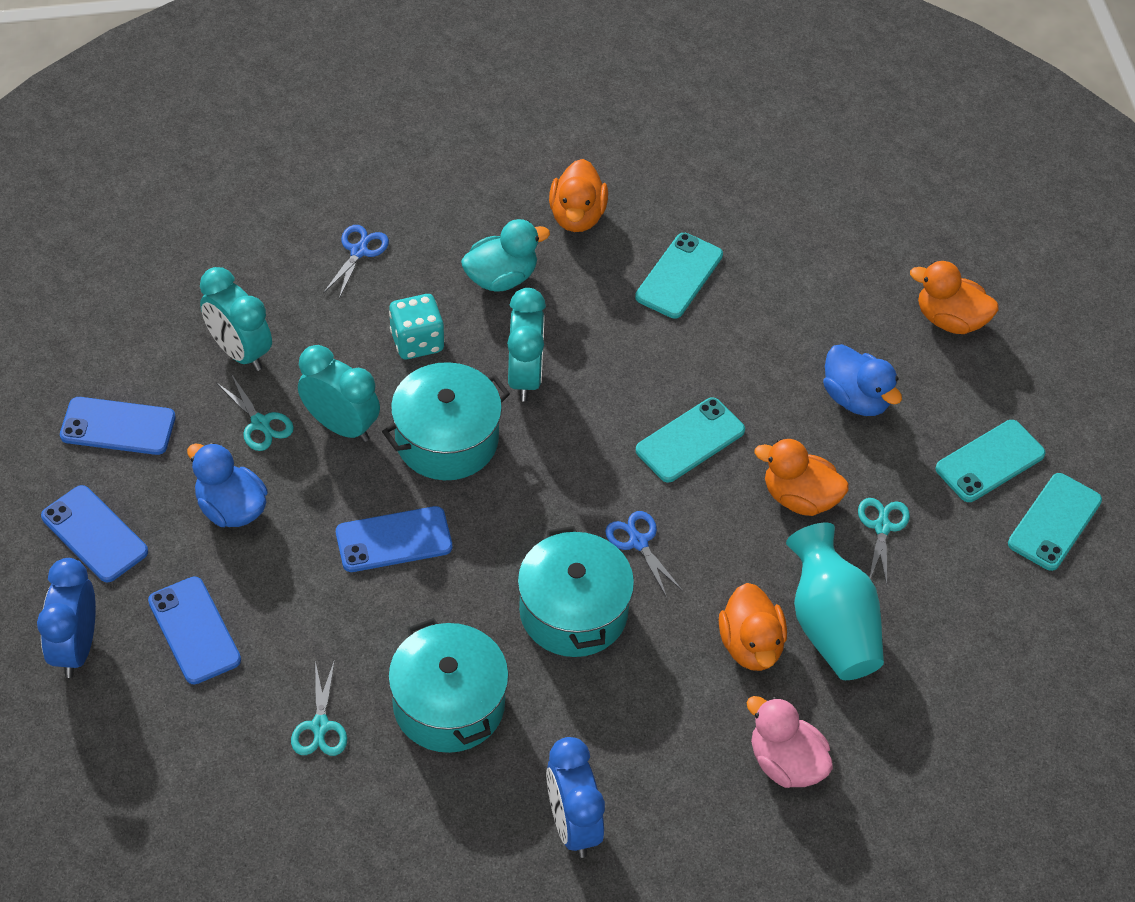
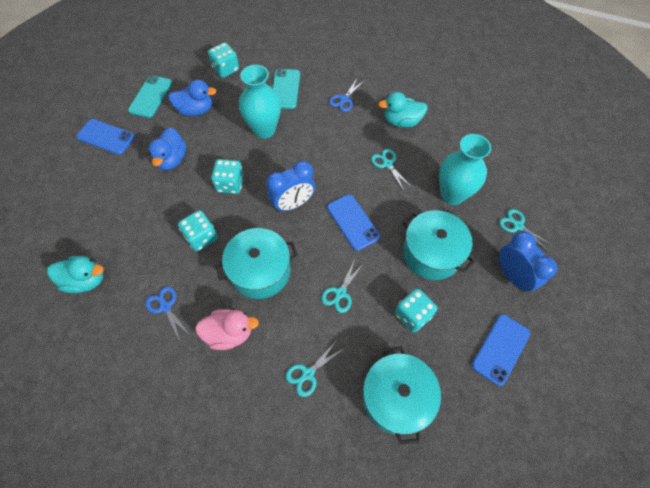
blue phone: 4 -> 3
orange duck: 4 -> 0
turquoise clock: 3 -> 0
turquoise dice: 1 -> 4
turquoise duck: 1 -> 2
turquoise phone: 4 -> 2
turquoise scissors: 3 -> 4
turquoise vase: 1 -> 2

